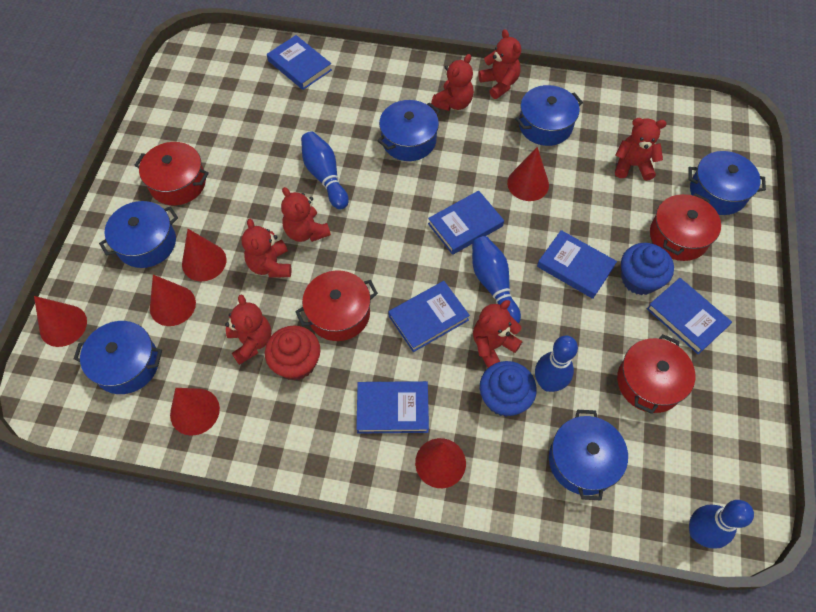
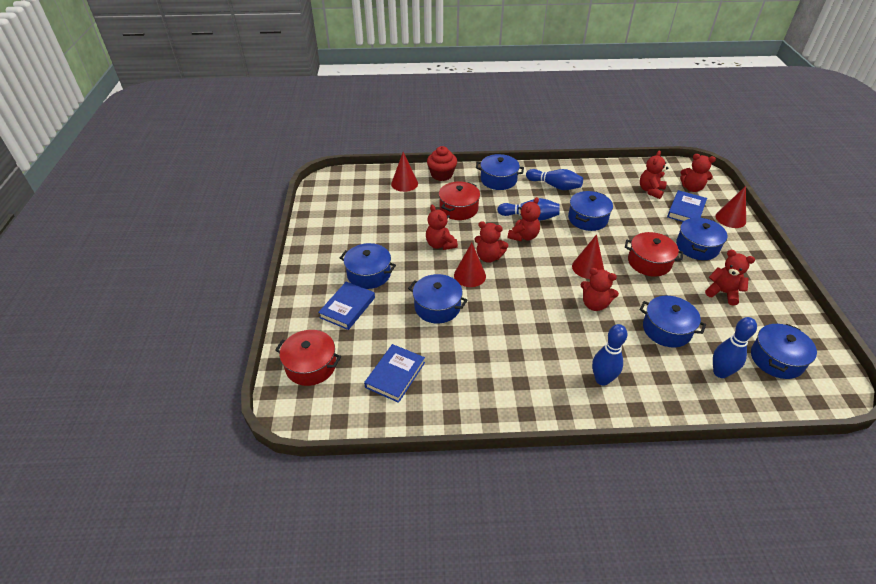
blue book: 6 -> 3
blue cupcake: 2 -> 0
blue pot: 6 -> 7
red cone: 6 -> 4
red pot: 4 -> 3

